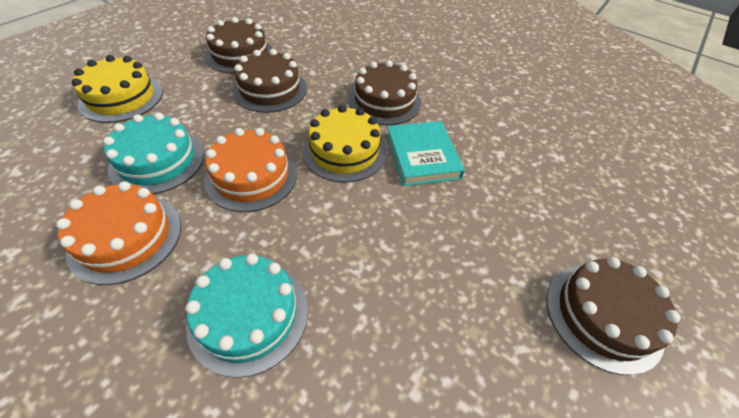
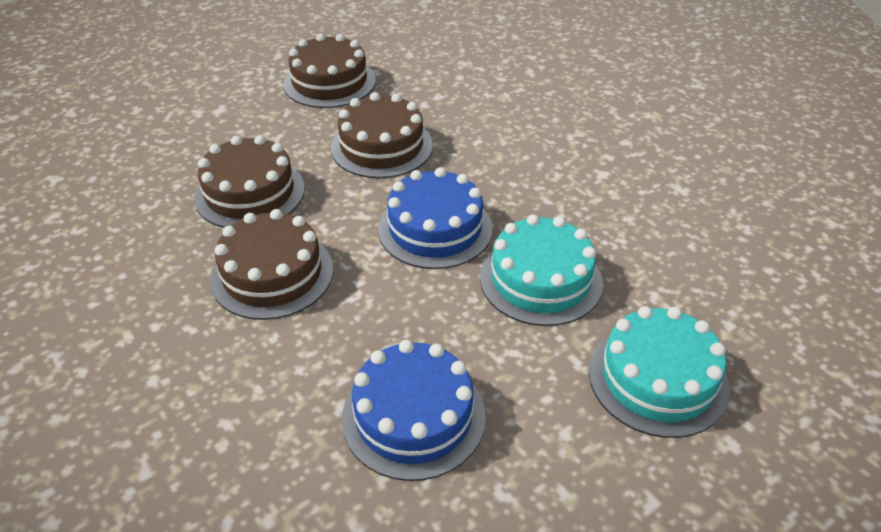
blue cake: 0 -> 2
orange cake: 2 -> 0
turquoise book: 1 -> 0
yellow cake: 2 -> 0

